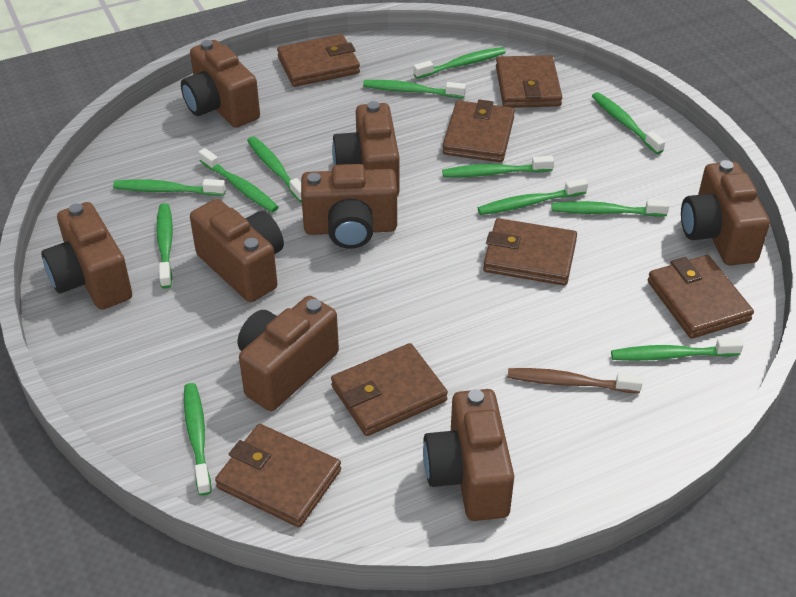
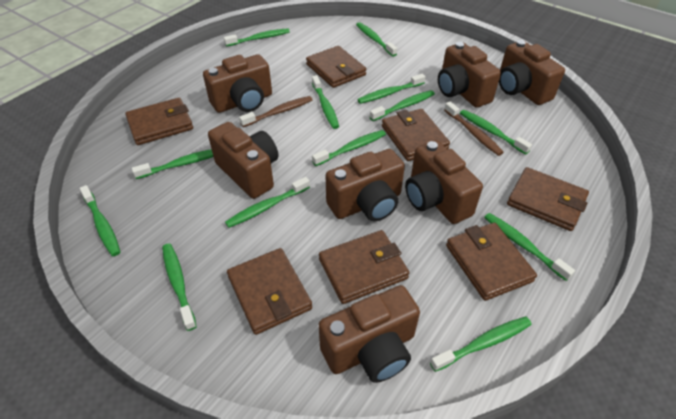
brown camera: 8 -> 7
brown toothbrush: 1 -> 2
green toothbrush: 12 -> 13

